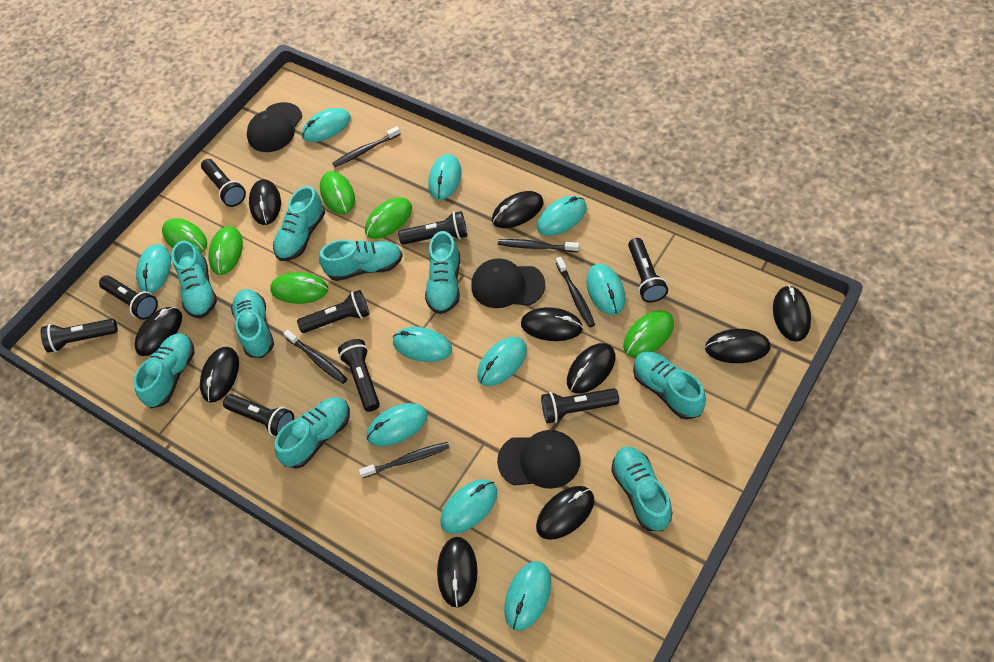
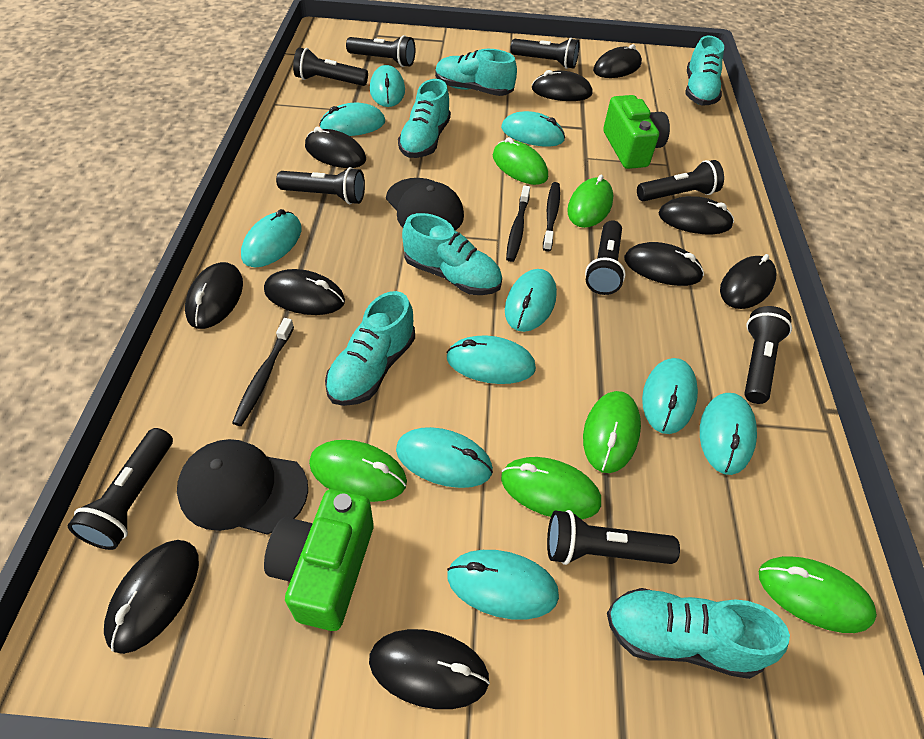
black cap: 3 -> 2
black toothbrush: 5 -> 3
green camera: 0 -> 2
turquoise shoe: 9 -> 6

